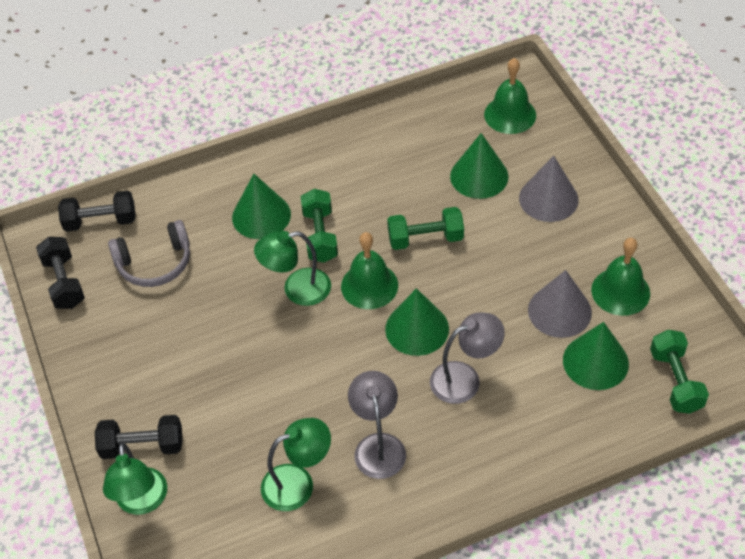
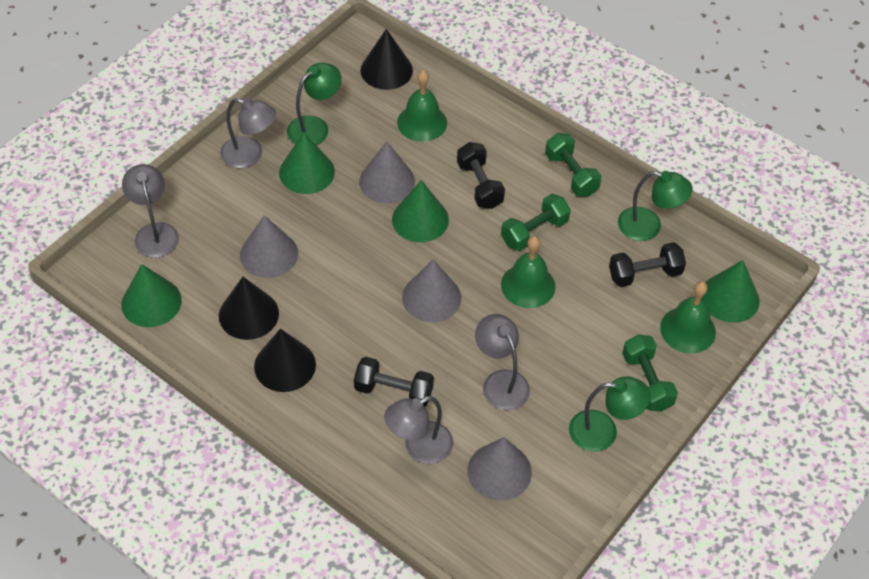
black cone: 0 -> 3
grey cone: 2 -> 4
grey headphones: 1 -> 0
grey lamp: 2 -> 4

